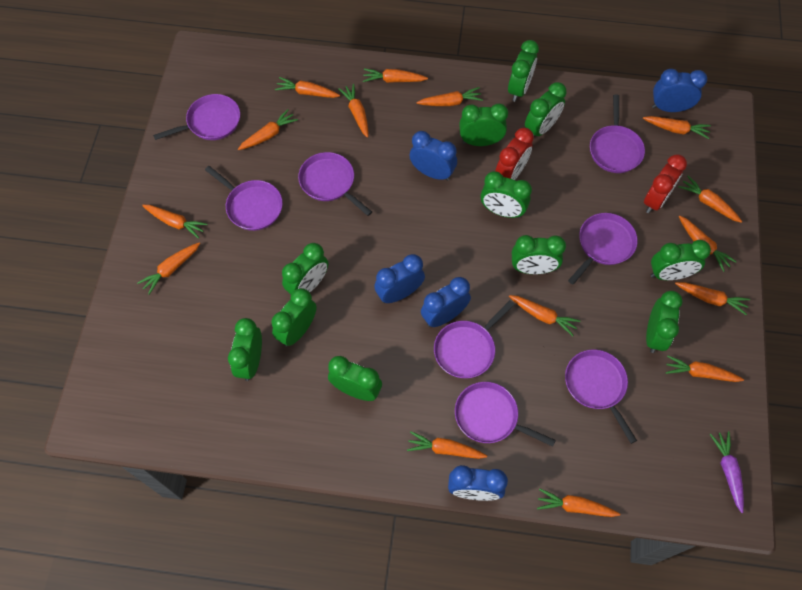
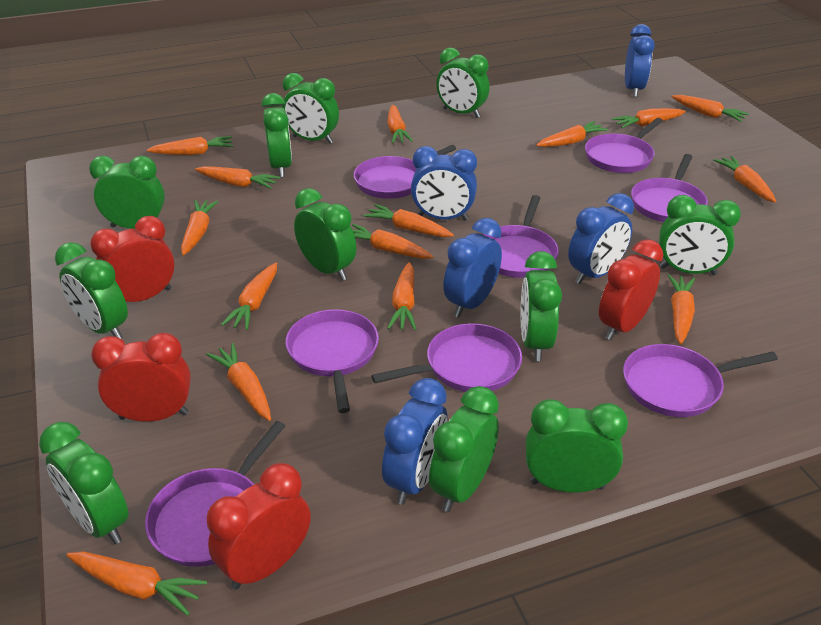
purple carrot: 1 -> 0
red clock: 2 -> 4

